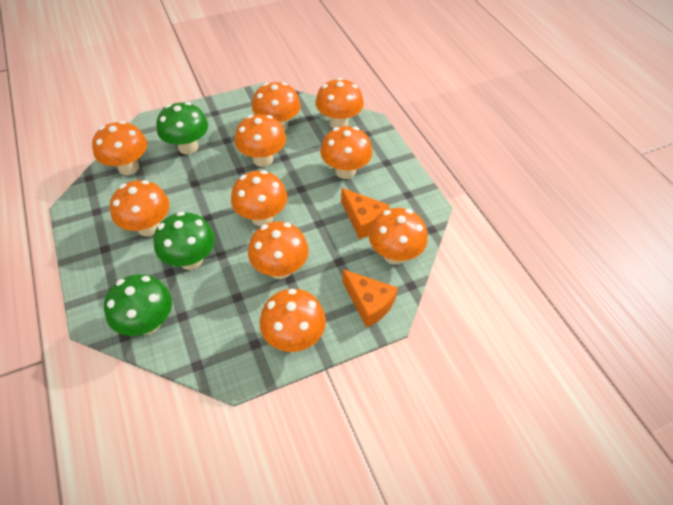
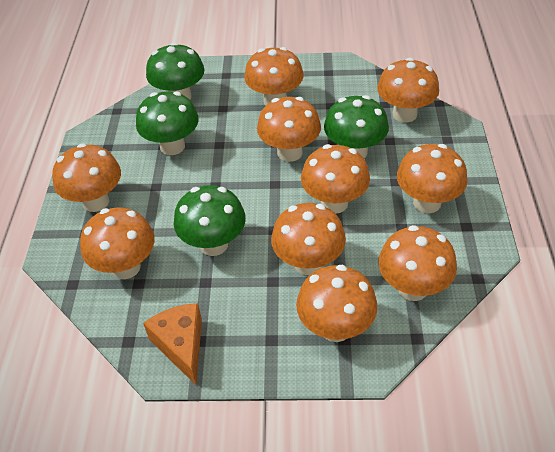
green mushroom: 3 -> 4
orange cheese: 2 -> 1

